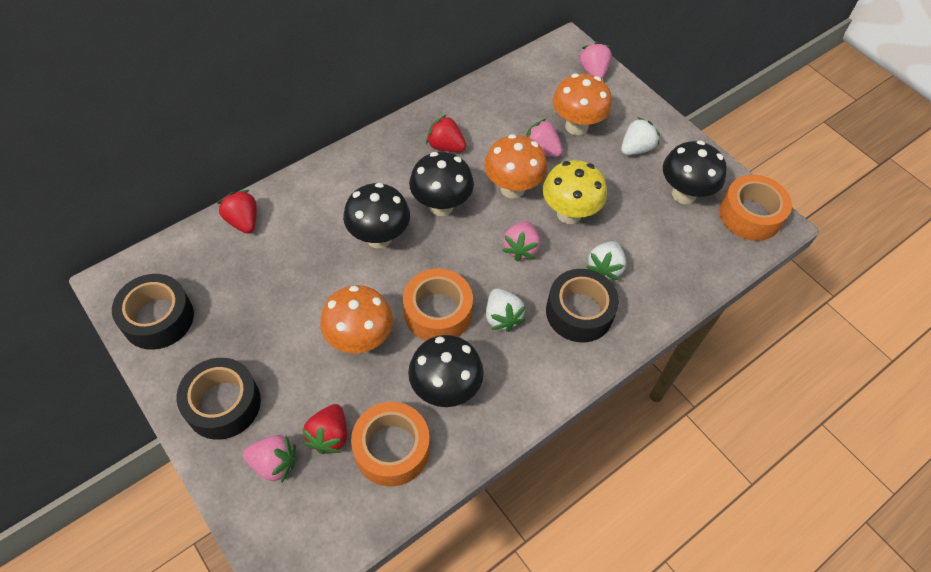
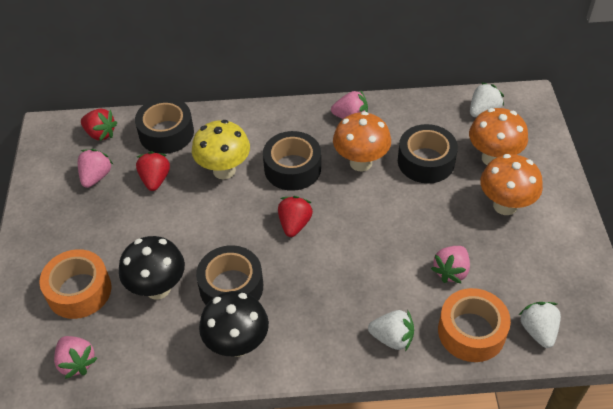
black mushroom: 4 -> 2
black tape: 3 -> 4
orange tape: 3 -> 2

